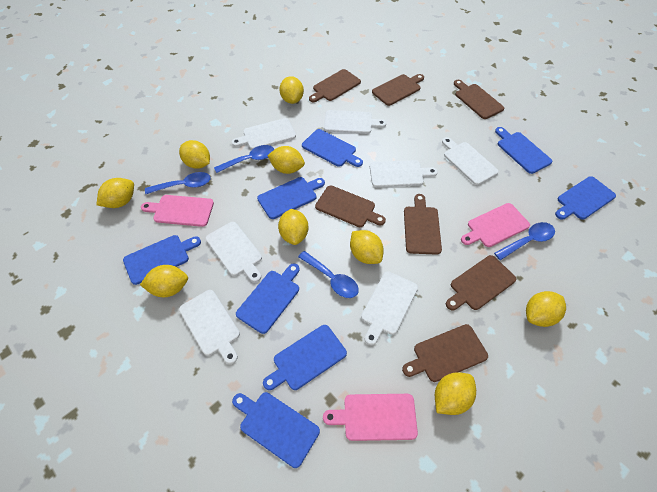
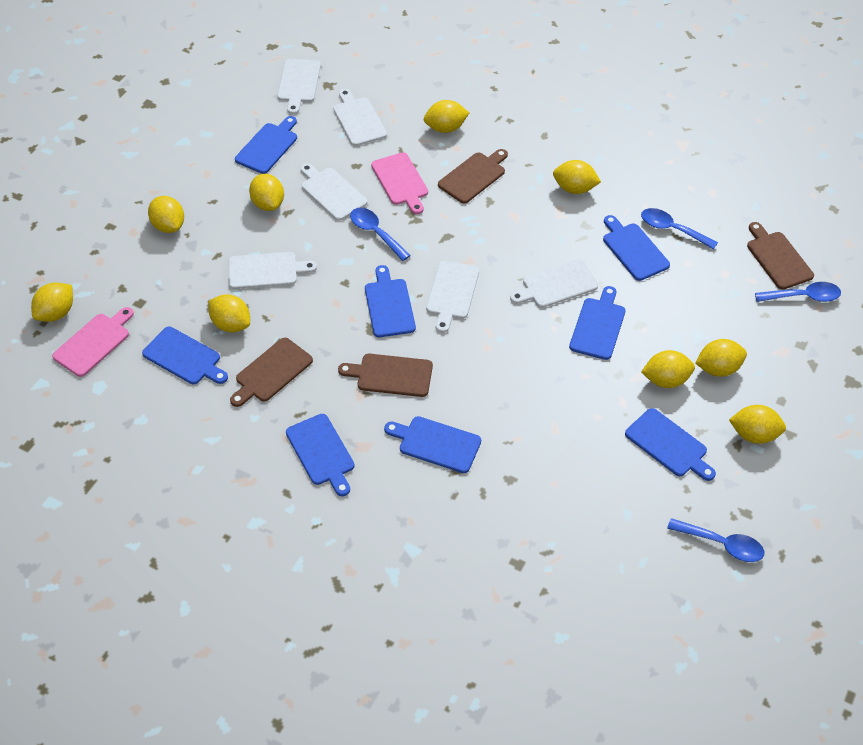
brown cutting board: 7 -> 4
pink cutting board: 3 -> 2
white cutting board: 7 -> 6

